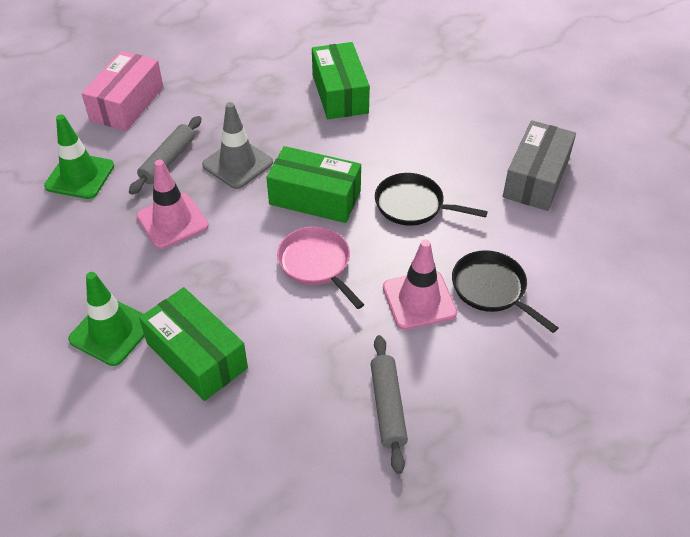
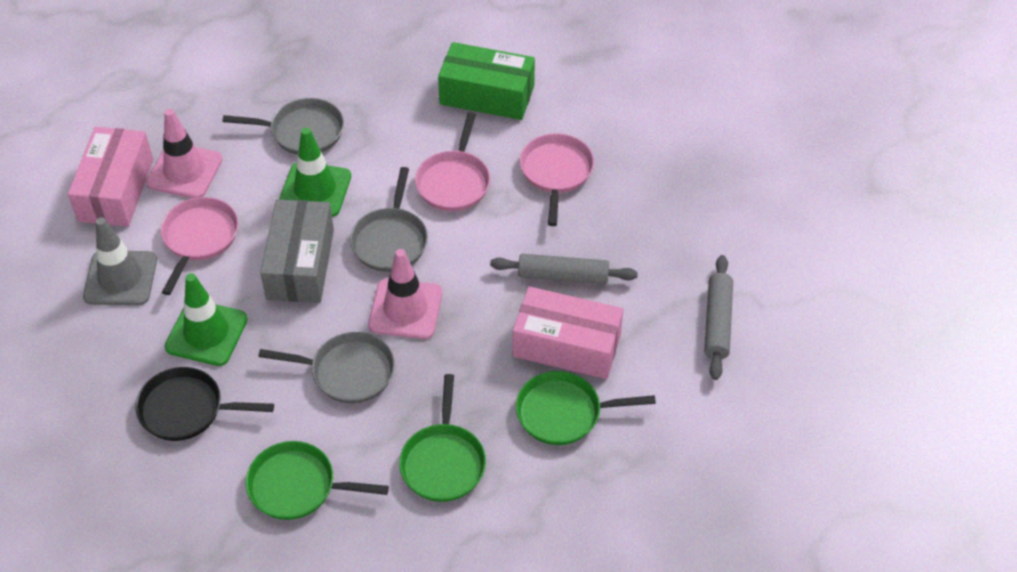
black pan: 2 -> 1
green box: 3 -> 1
green pan: 0 -> 3
grey pan: 0 -> 3
pink box: 1 -> 2
pink pan: 1 -> 3

